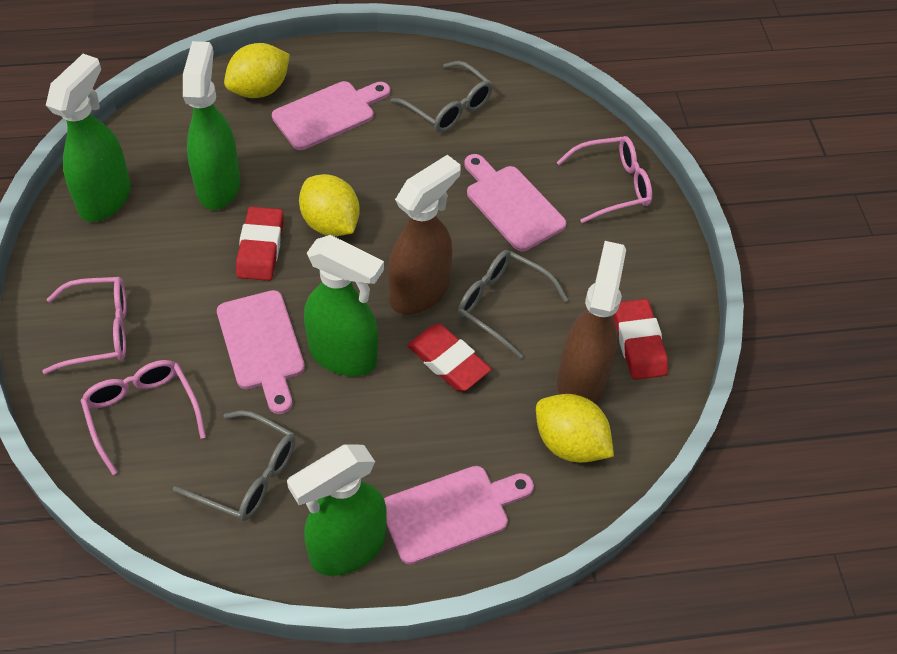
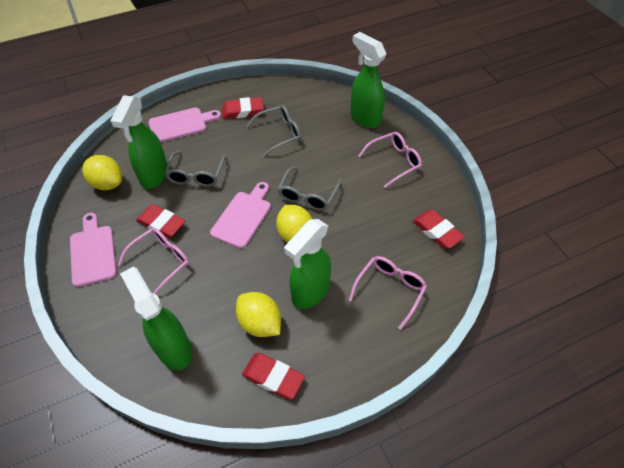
brown spray bottle: 2 -> 0
pink cutting board: 4 -> 3
red eraser: 3 -> 4

